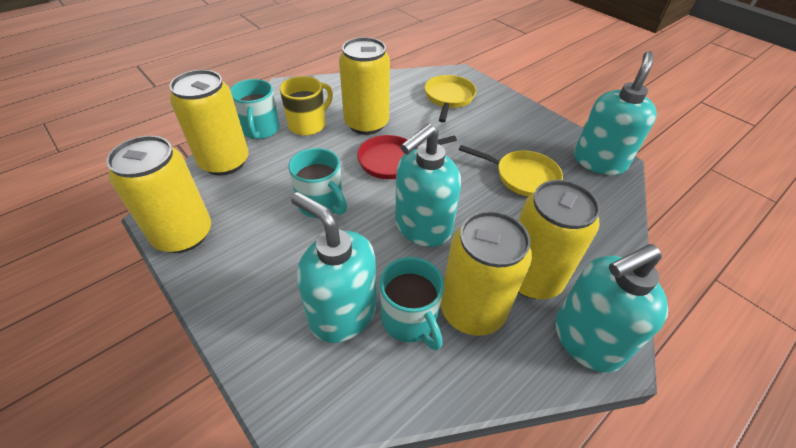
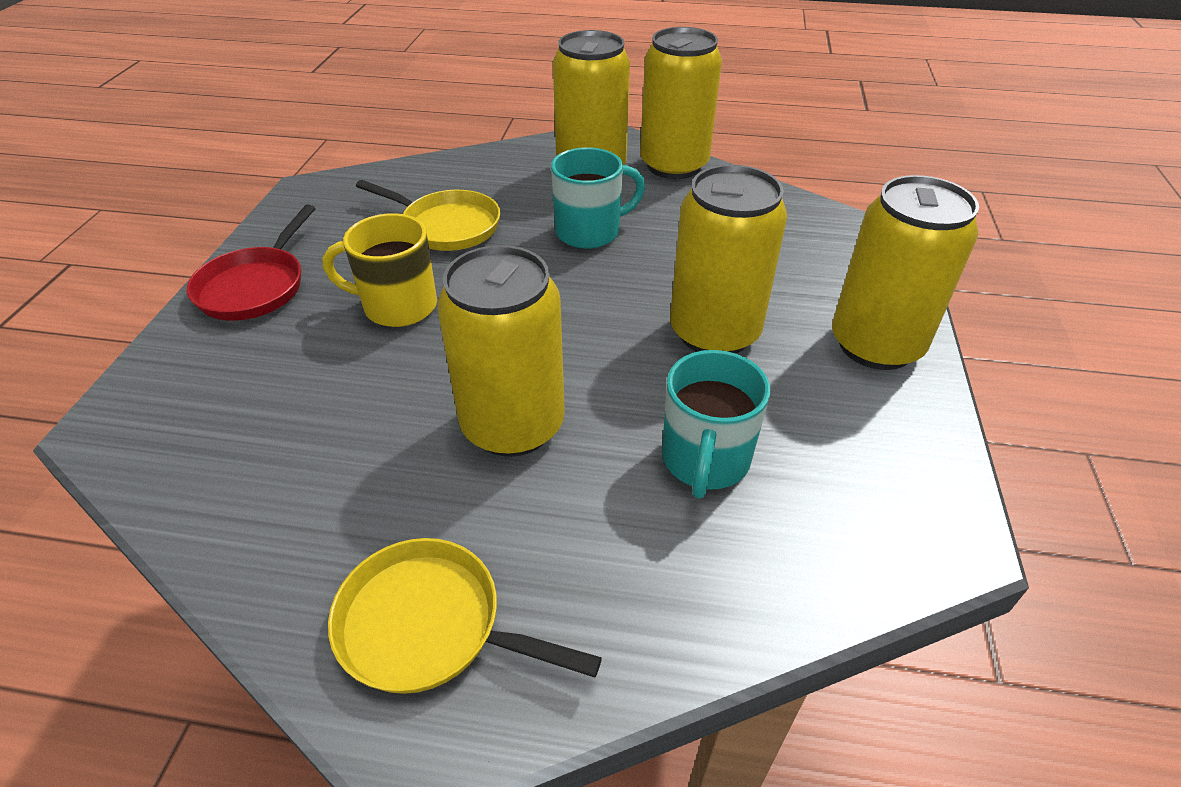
turquoise mug: 3 -> 2
turquoise soap dispenser: 4 -> 0

